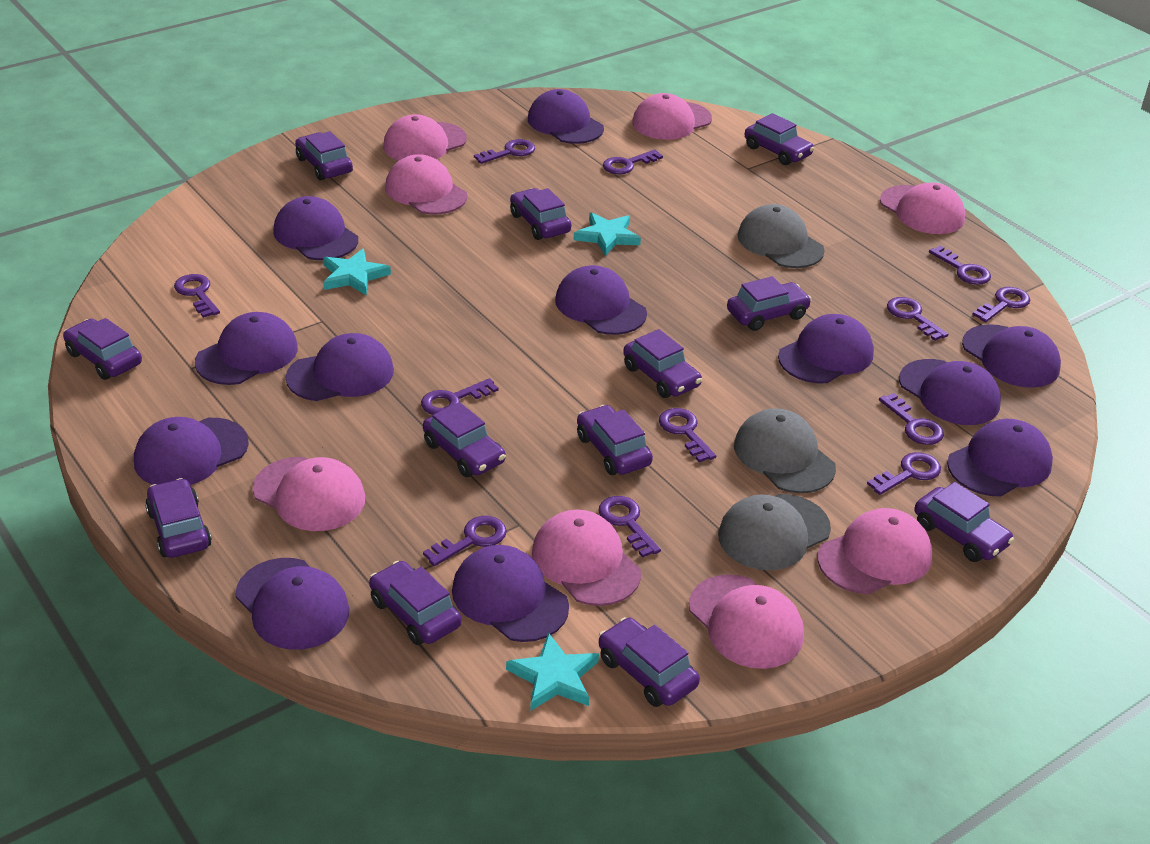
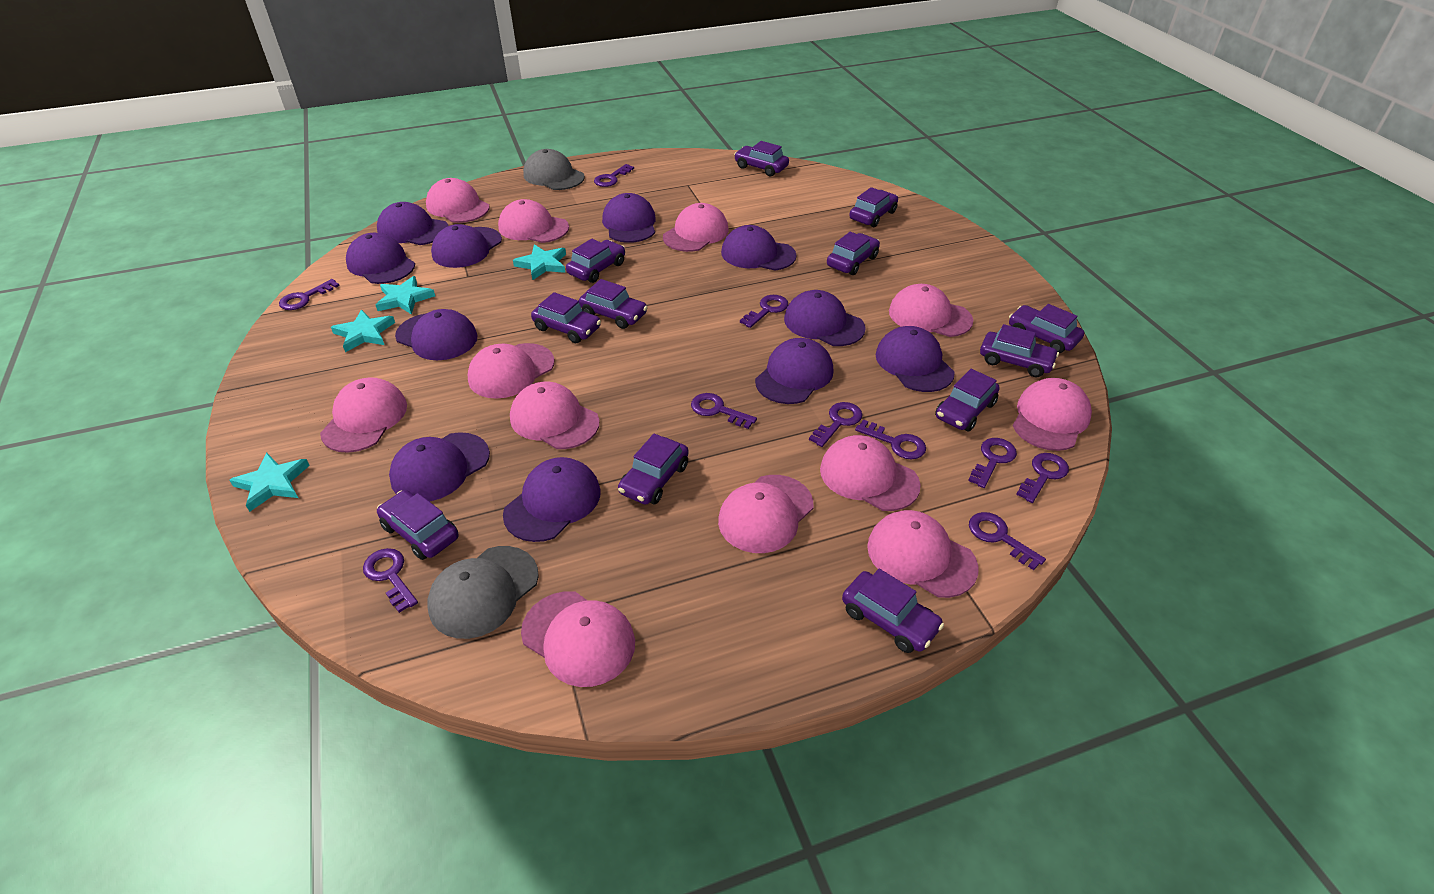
grey cap: 3 -> 2
pink cap: 8 -> 12
purple cap: 12 -> 11
purple key: 12 -> 10
turquoise star: 3 -> 4

